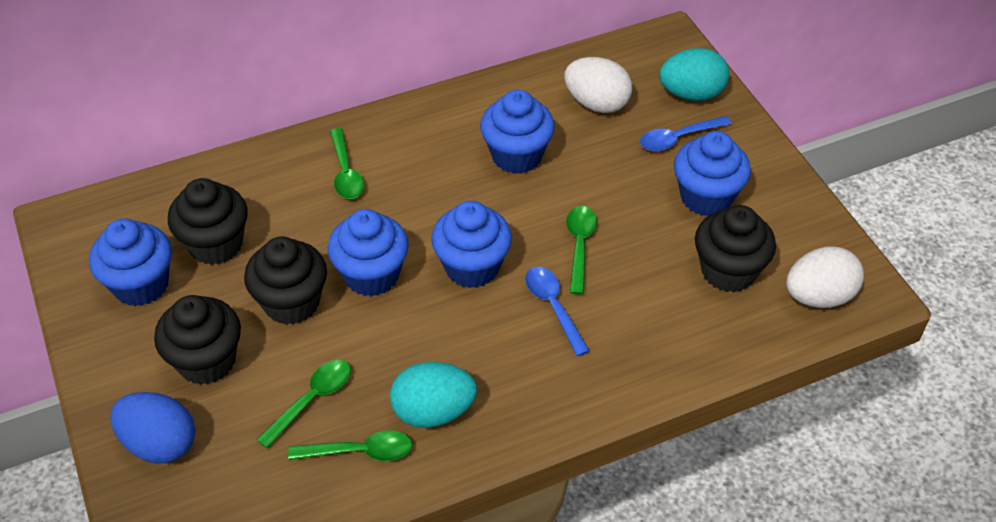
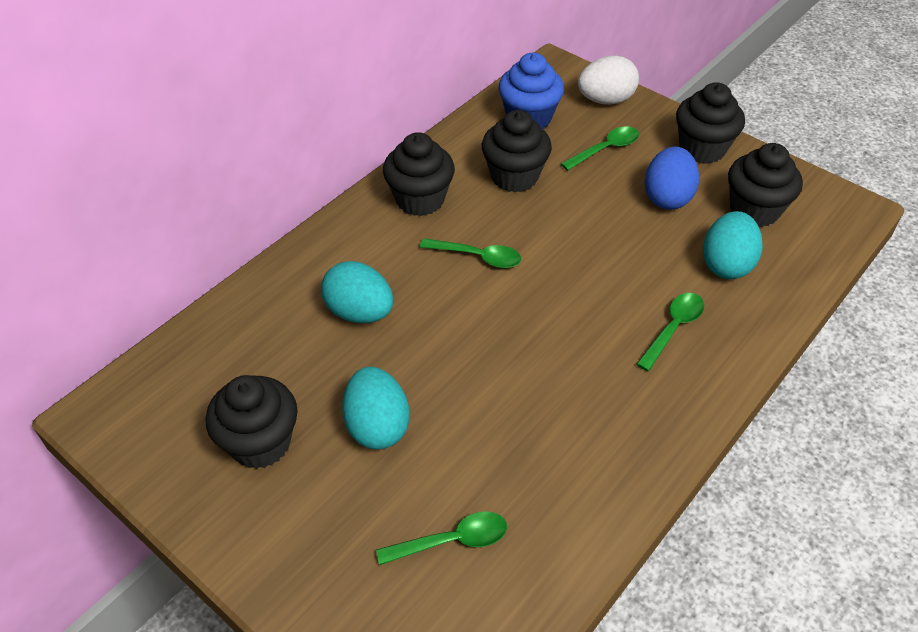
black cupcake: 4 -> 5
blue cupcake: 5 -> 1
blue spoon: 2 -> 0
turquoise egg: 2 -> 3
white egg: 2 -> 1

